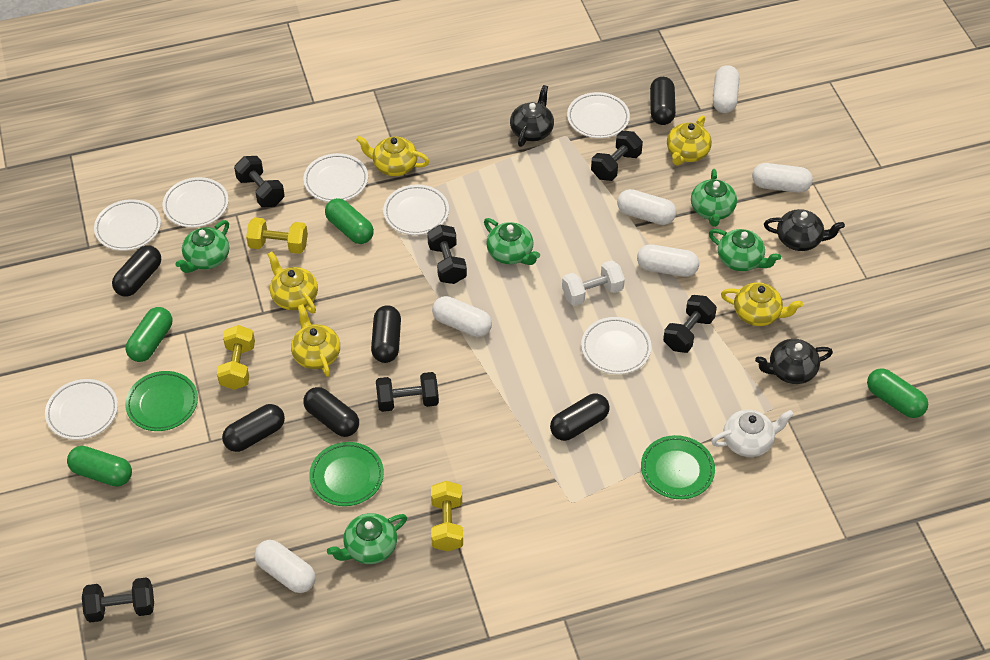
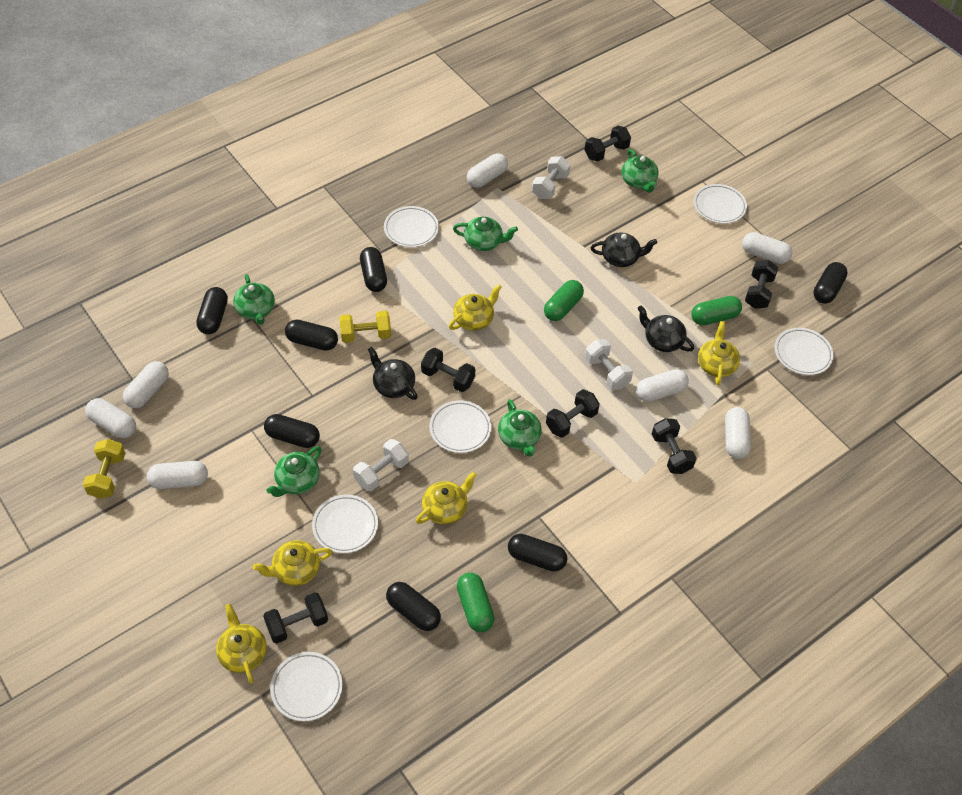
black capsule: 6 -> 7
green capsule: 4 -> 3
green plate: 3 -> 0
white capsule: 6 -> 7
white dumbbell: 1 -> 3
white plate: 7 -> 6
white teapot: 1 -> 0
yellow dumbbell: 3 -> 2

